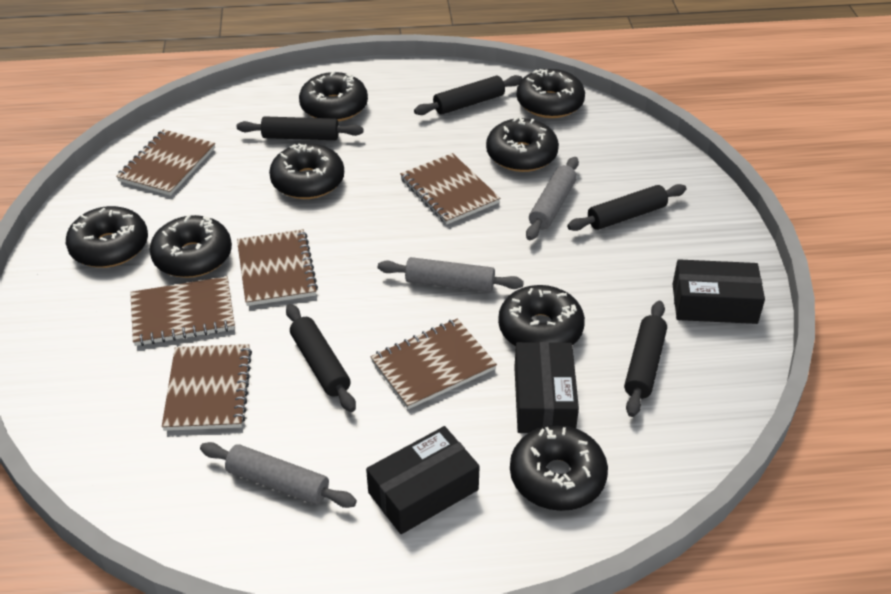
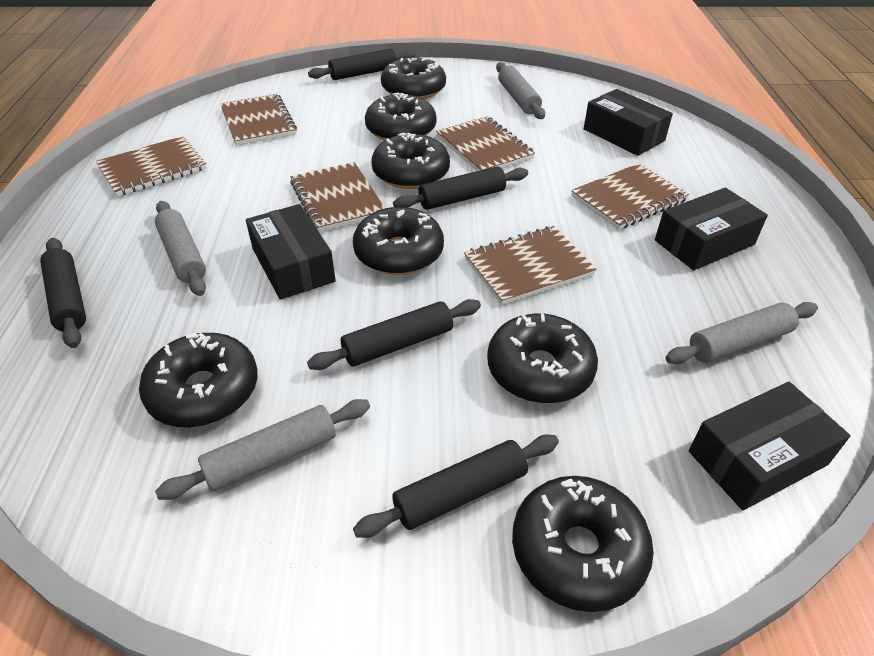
black box: 3 -> 4
black donut: 8 -> 7
grey rolling pin: 3 -> 4

